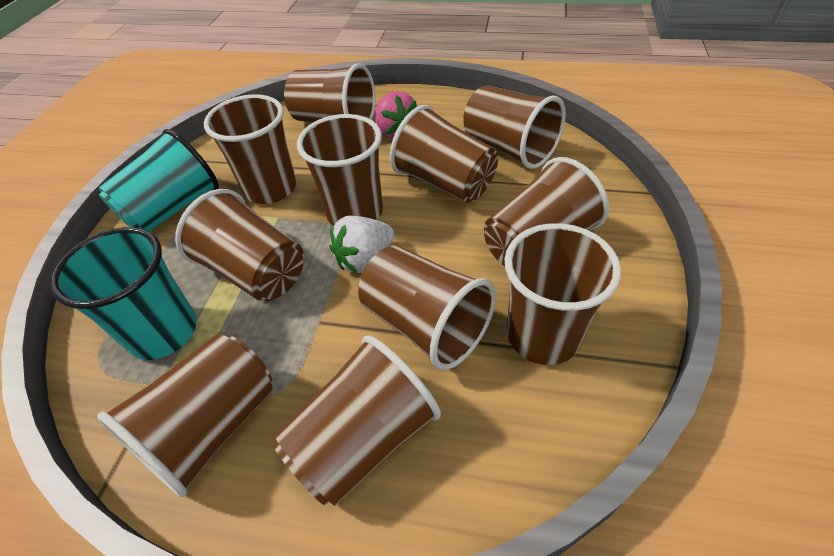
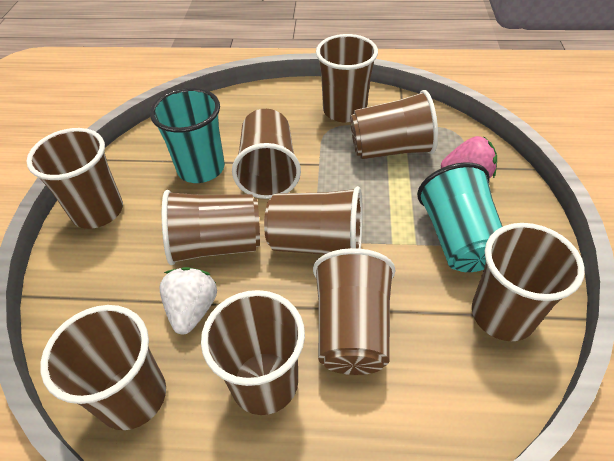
brown cup: 11 -> 10

